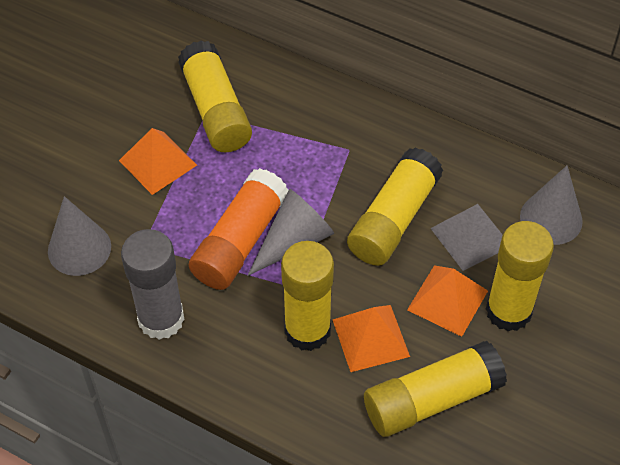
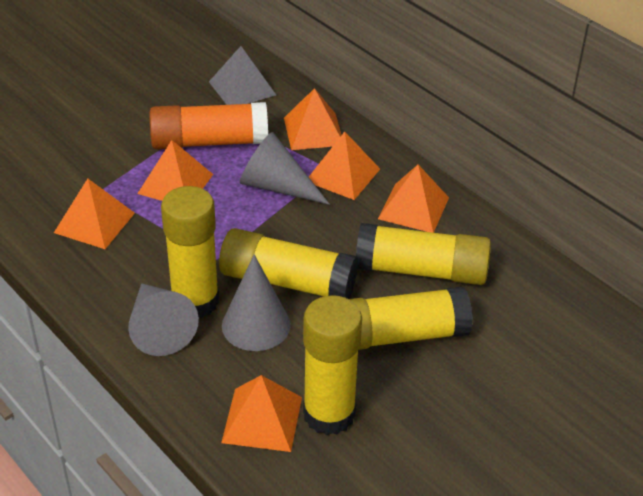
grey glue stick: 1 -> 0
orange pyramid: 3 -> 6

